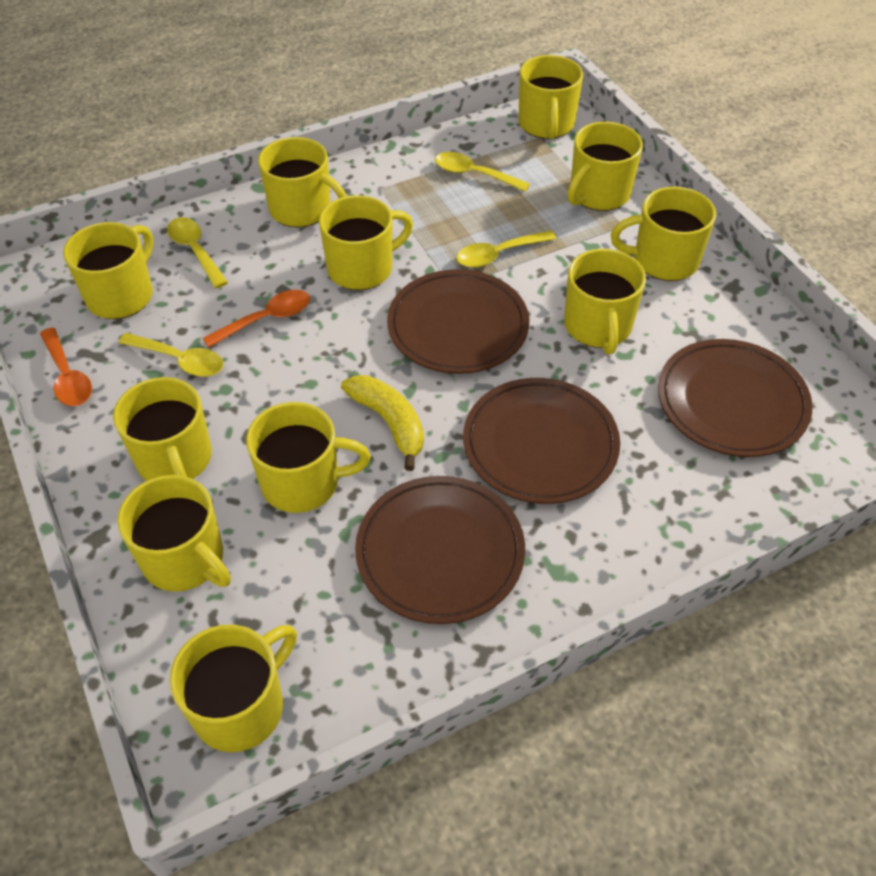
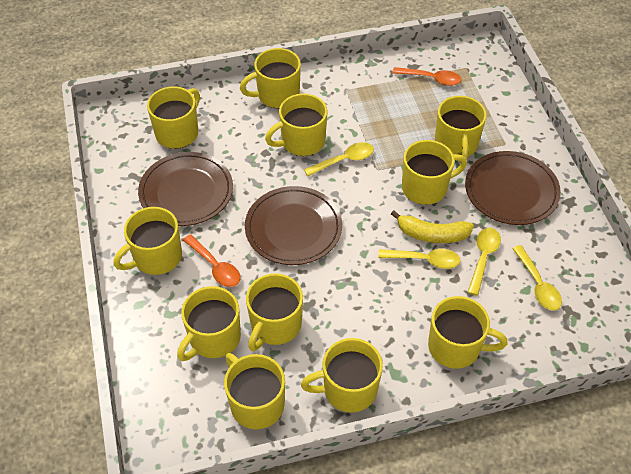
brown plate: 4 -> 3

